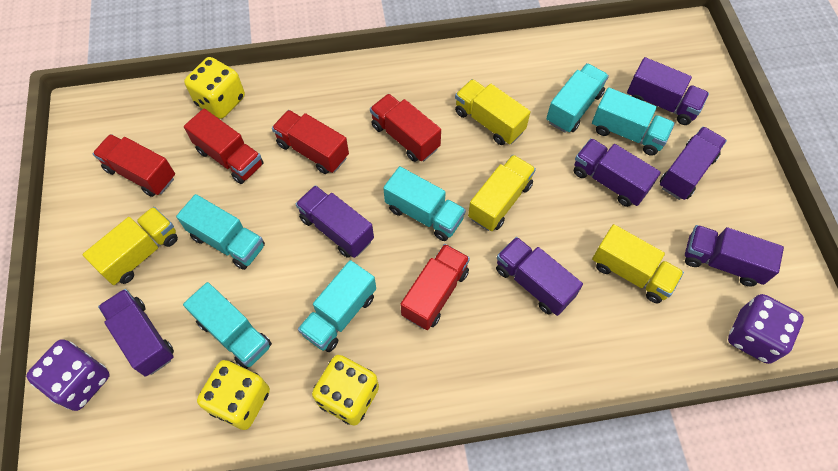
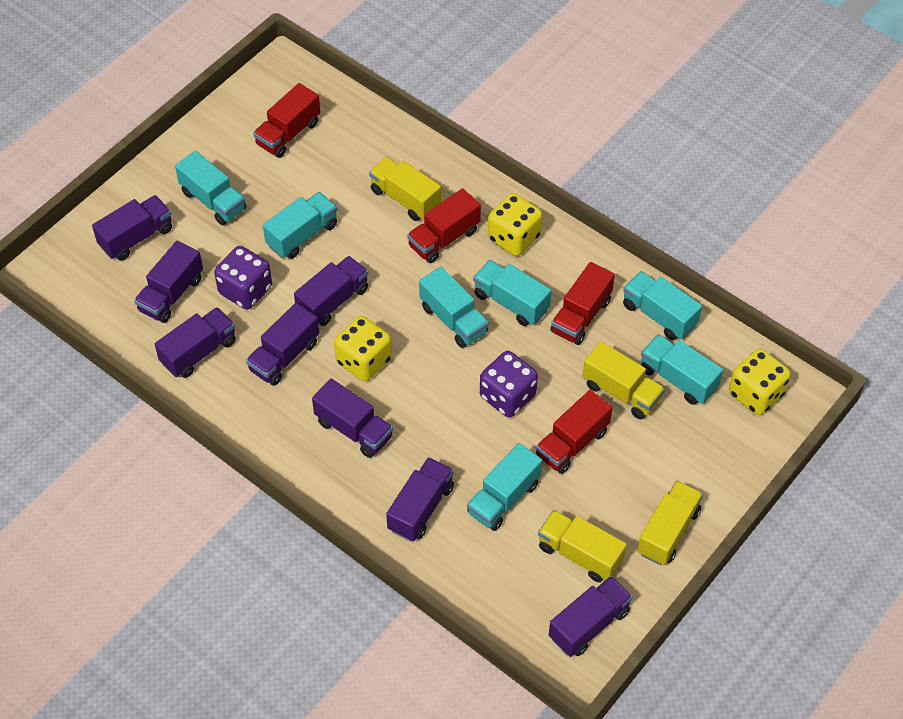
purple truck: 7 -> 8
red truck: 5 -> 4
turquoise truck: 6 -> 7

